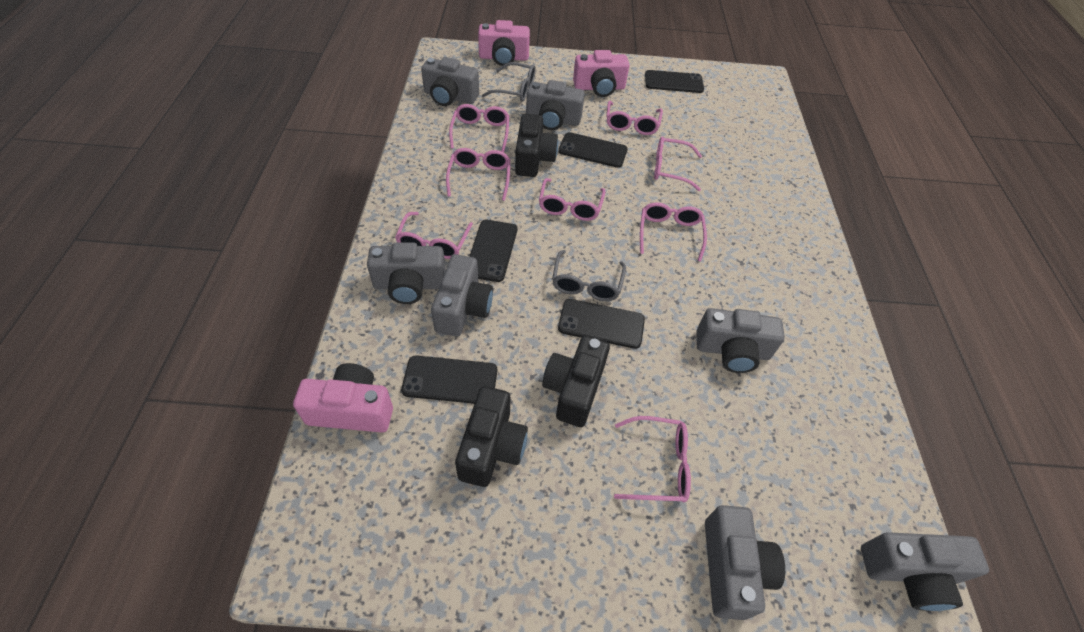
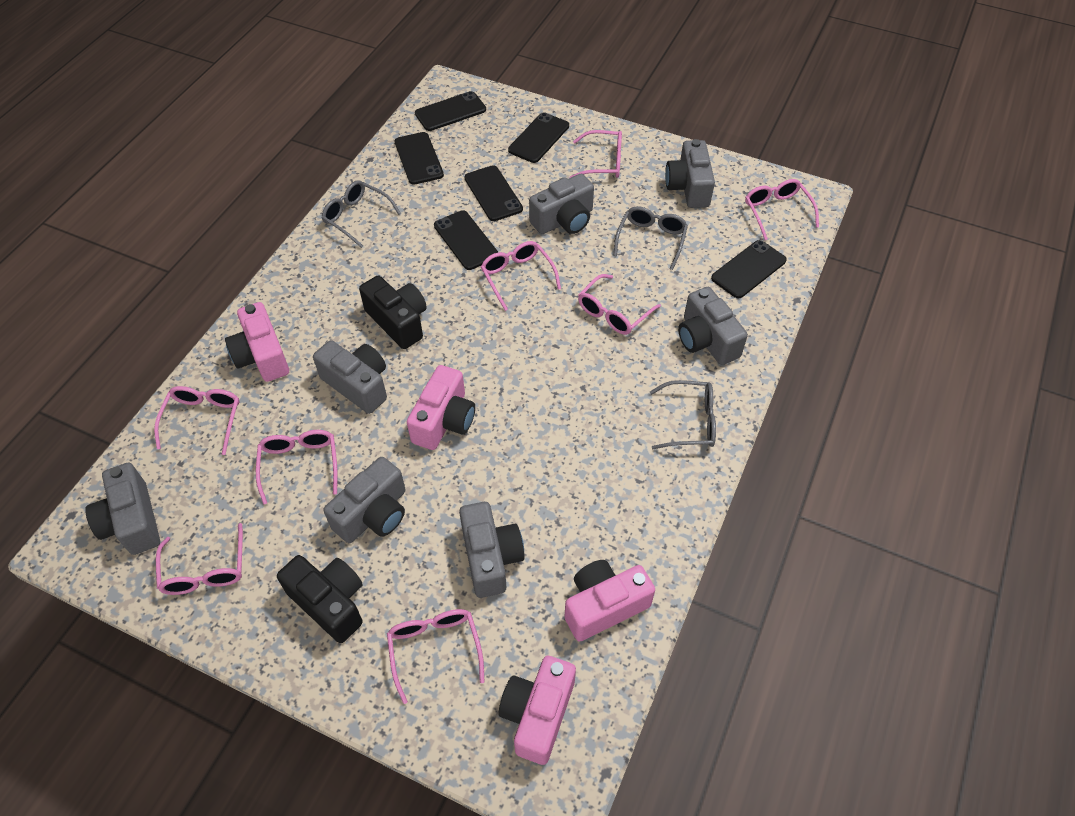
black camera: 3 -> 2
black phone: 5 -> 6
grey glasses: 2 -> 3
pink camera: 3 -> 4

